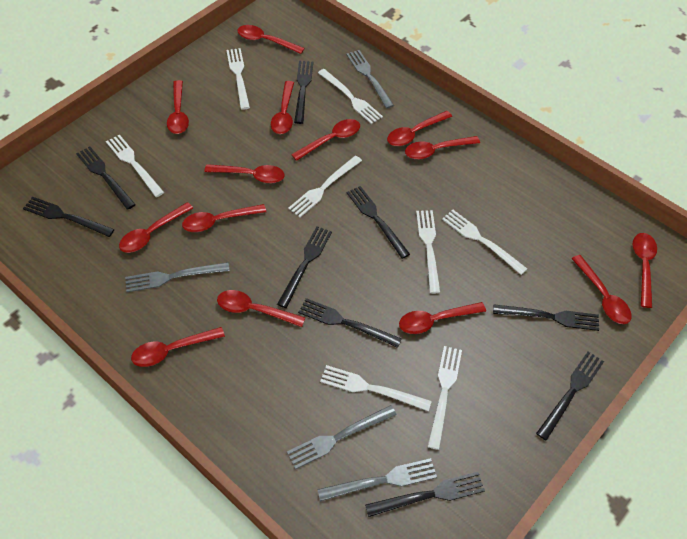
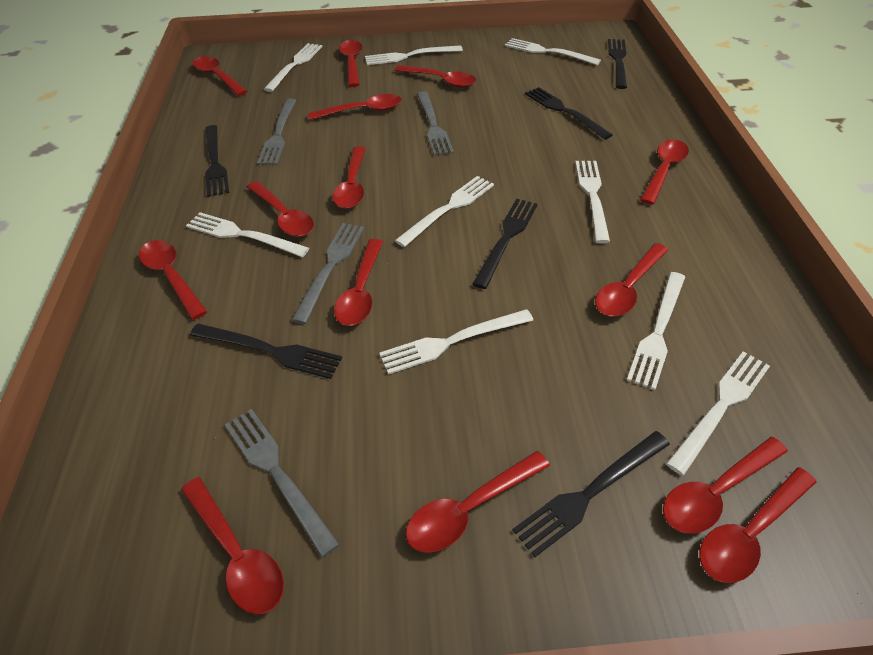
black fork: 9 -> 6
white fork: 8 -> 9

